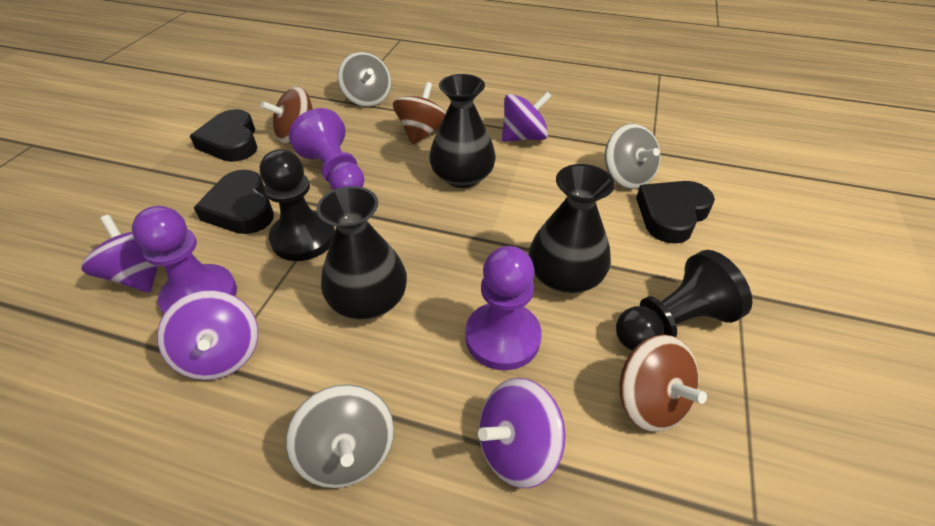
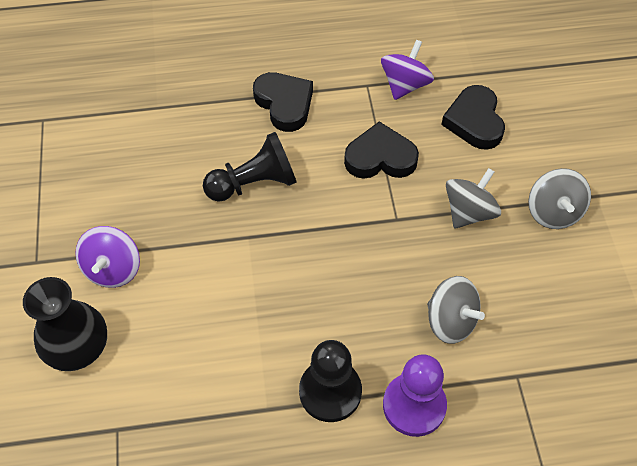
black vase: 3 -> 1
brown spinning top: 3 -> 0
purple pawn: 3 -> 1
purple spinning top: 4 -> 2

